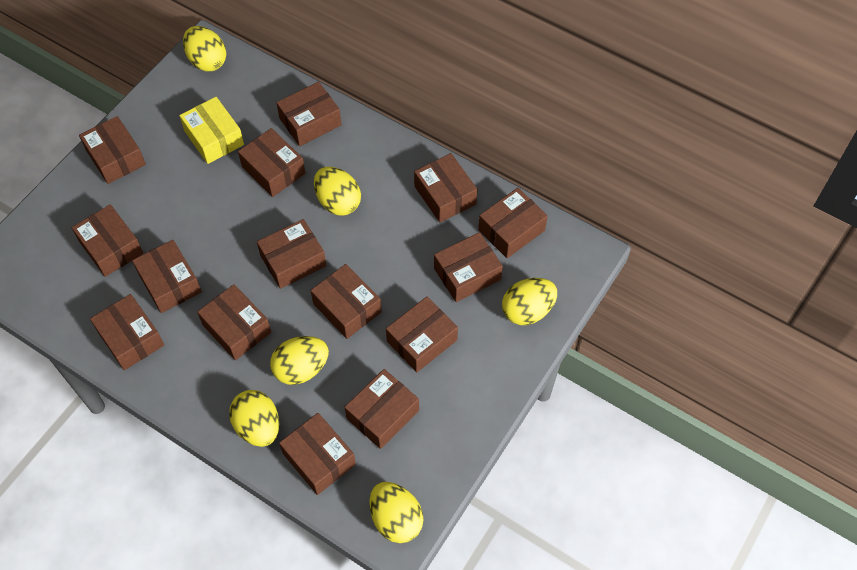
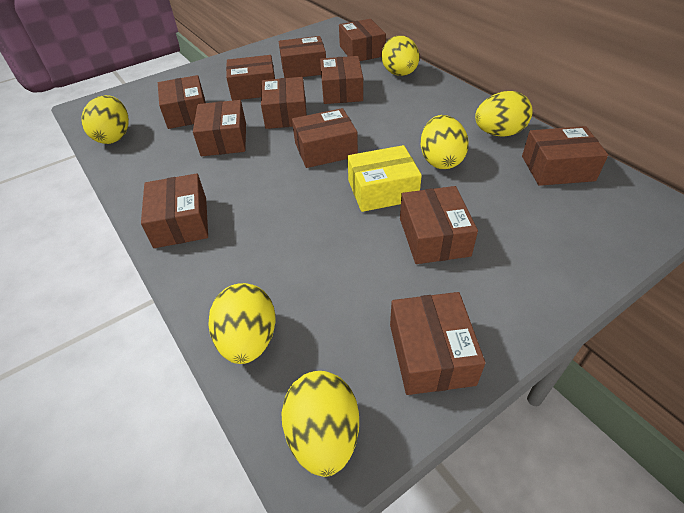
brown box: 15 -> 12

